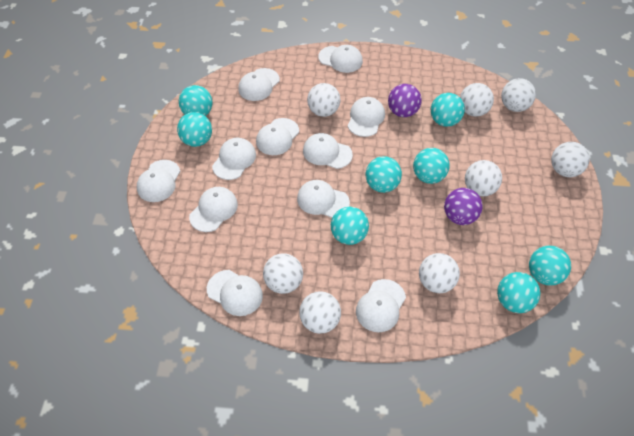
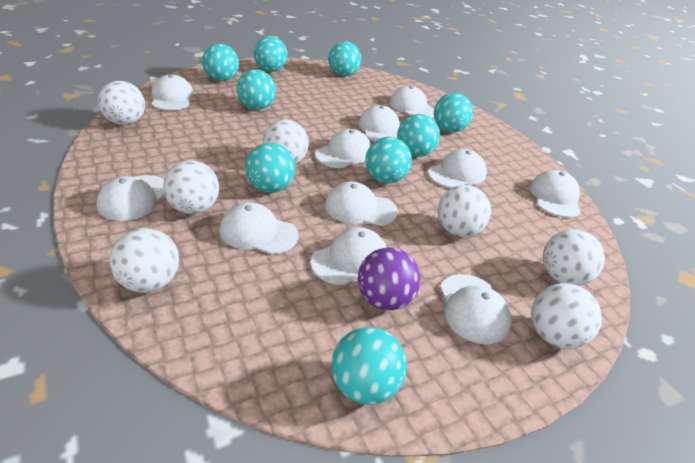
purple ball: 2 -> 1
turquoise ball: 8 -> 9
white ball: 8 -> 7

